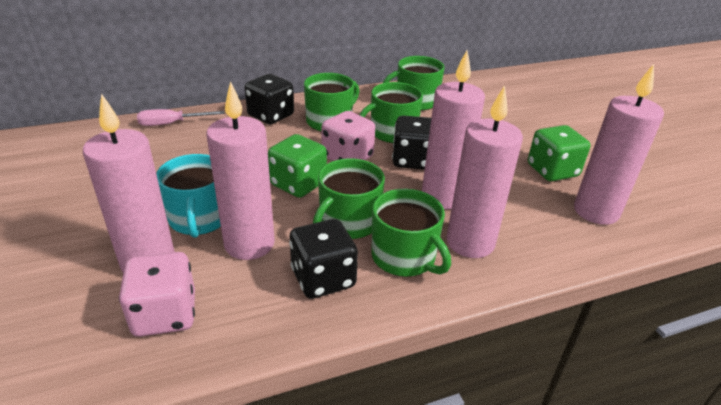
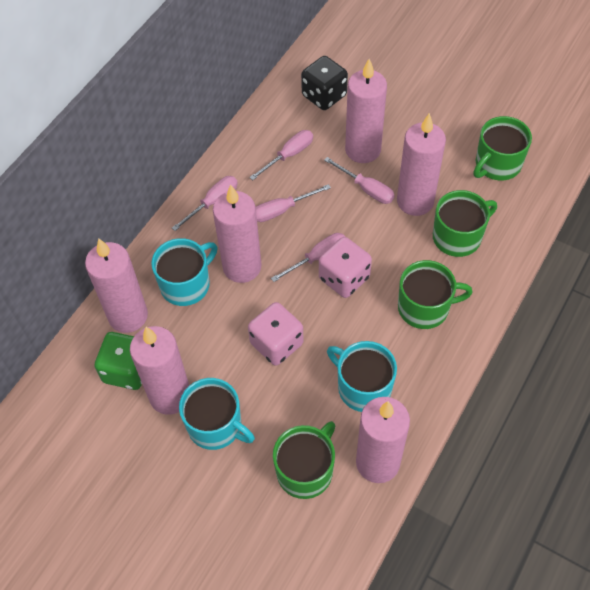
black dice: 3 -> 1
green dice: 2 -> 1
green mug: 5 -> 4
pink candle: 5 -> 6
pink screwdriver: 1 -> 5
turquoise mug: 1 -> 3

